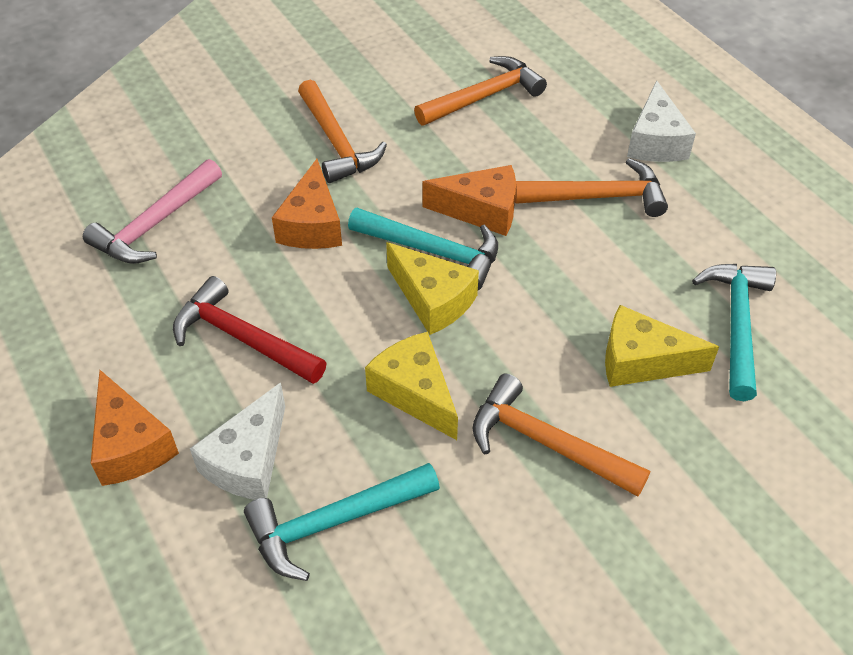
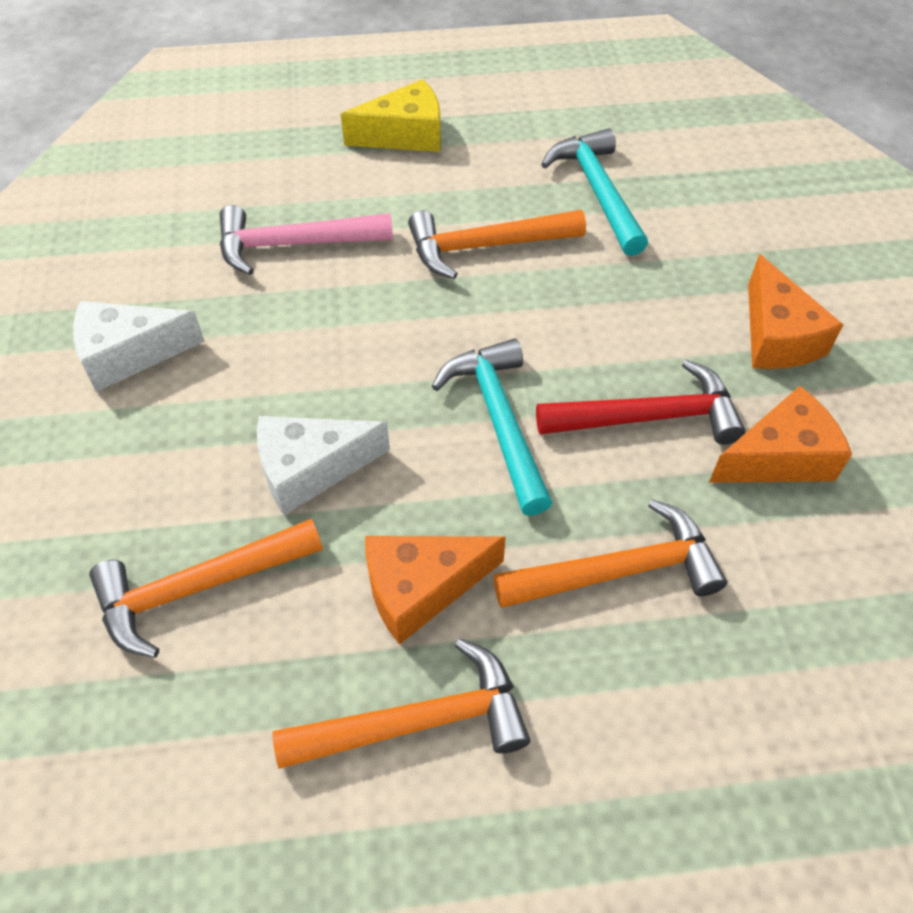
turquoise hammer: 3 -> 2
yellow cheese: 3 -> 1

